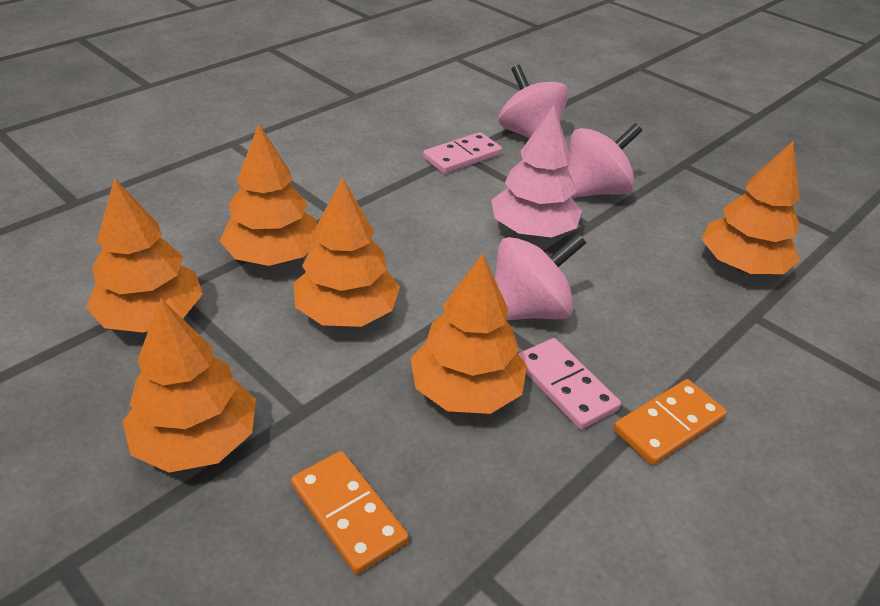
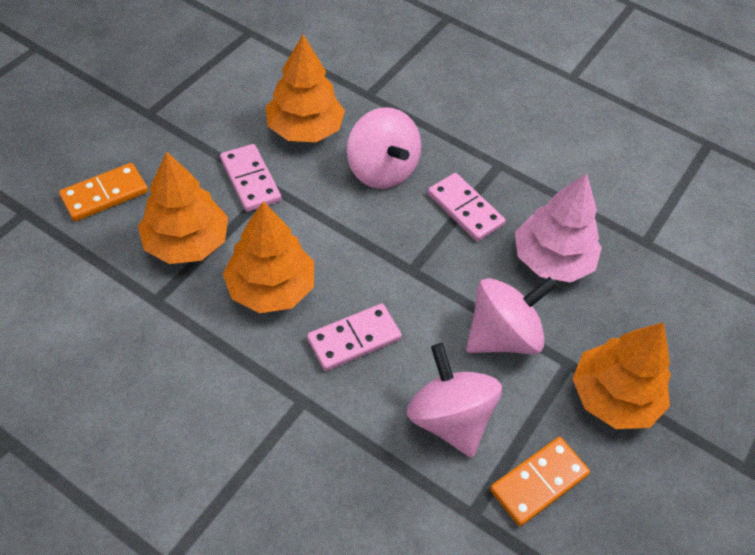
orange tree: 6 -> 4
pink domino: 2 -> 3

